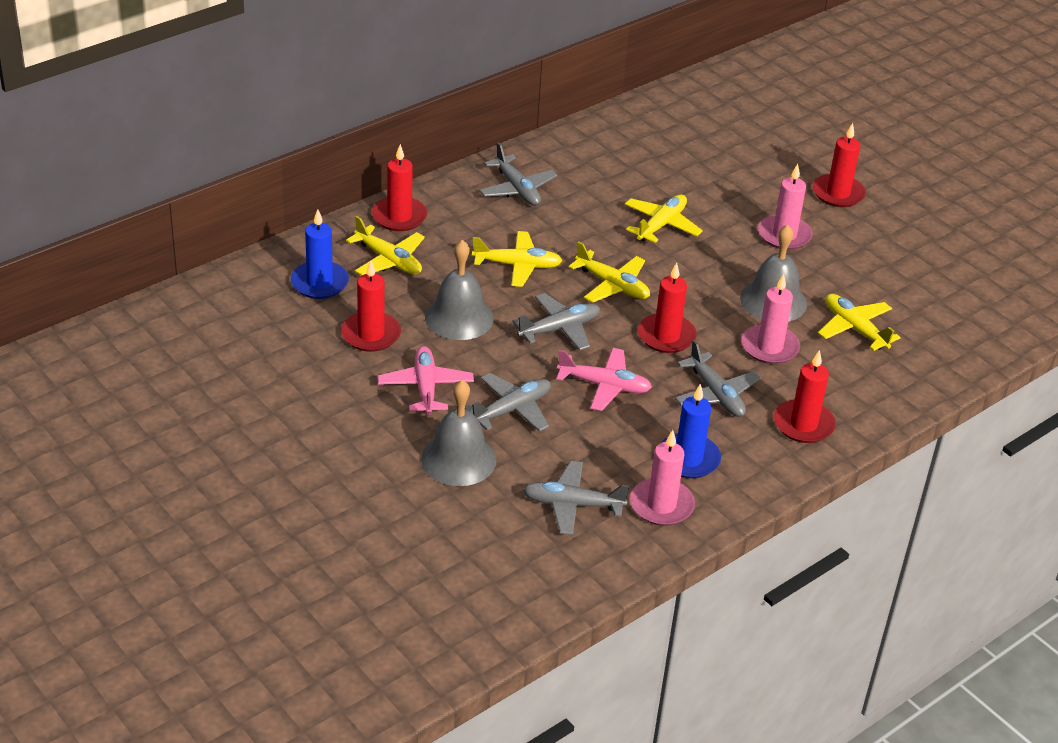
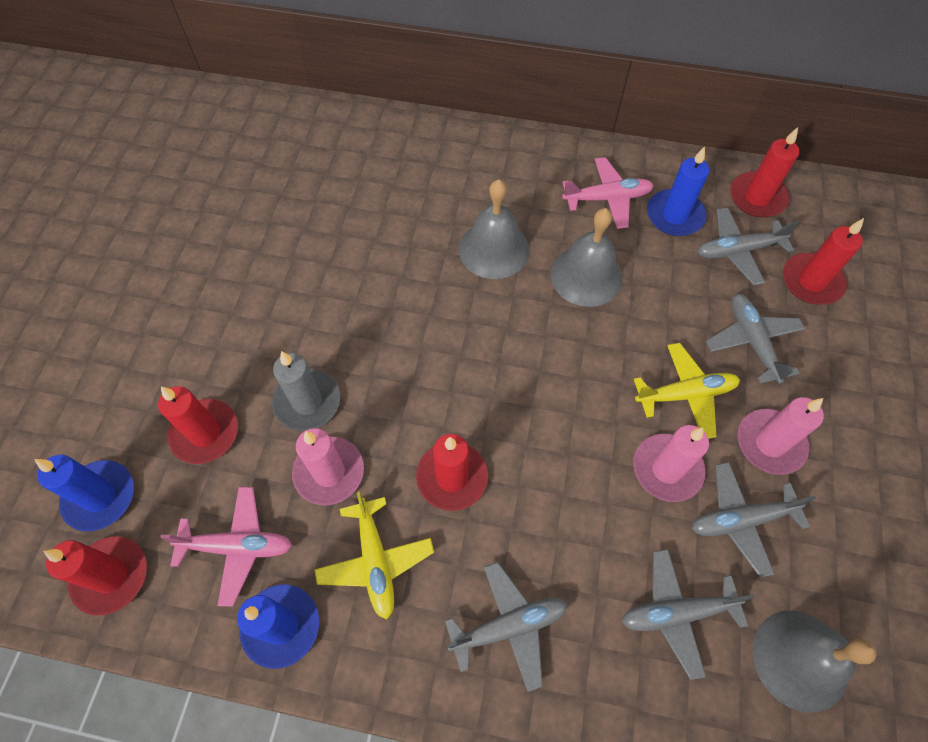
blue candle: 2 -> 3
grey candle: 0 -> 1
yellow plane: 5 -> 2

